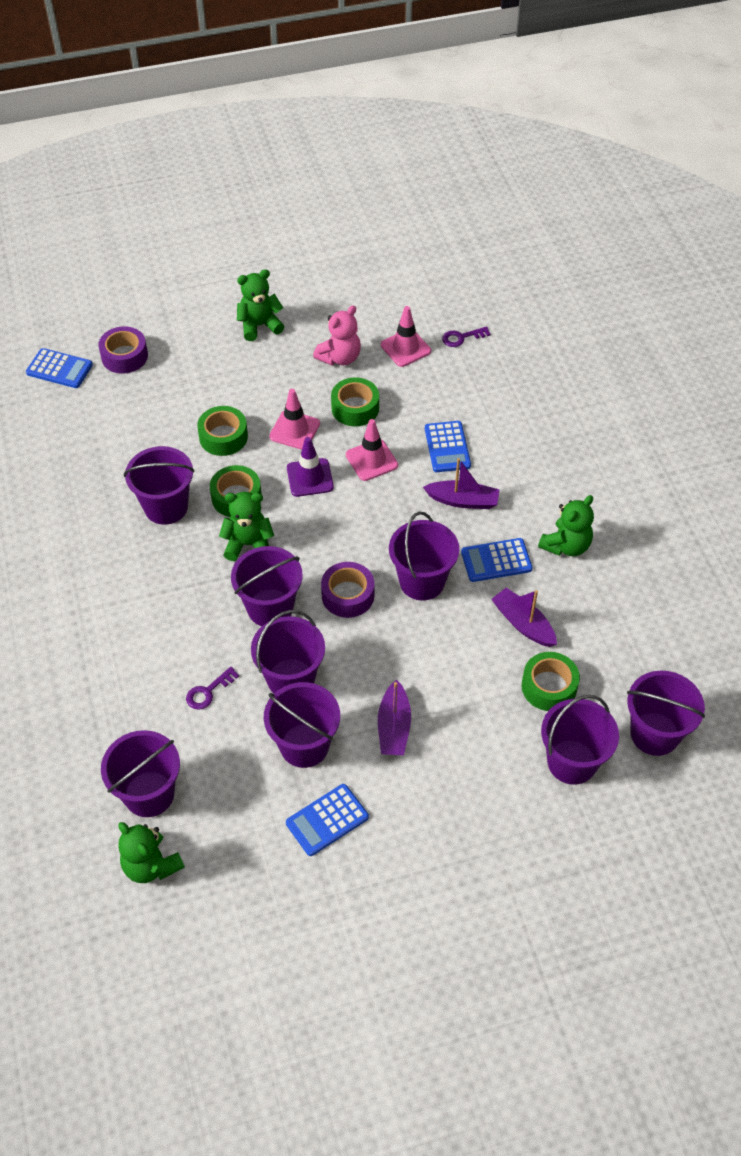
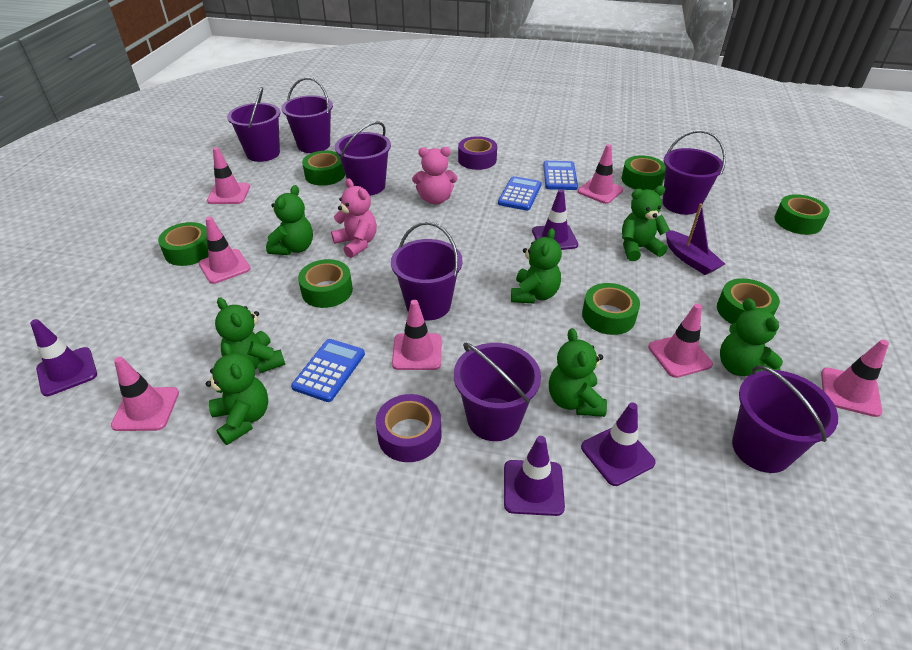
blue calculator: 4 -> 3
green tape: 4 -> 7
green teddy bear: 4 -> 7
pink teddy bear: 1 -> 2
pink traffic cone: 3 -> 7
purple boat: 3 -> 1
purple bucket: 8 -> 7
purple key: 2 -> 0
purple traffic cone: 1 -> 4

